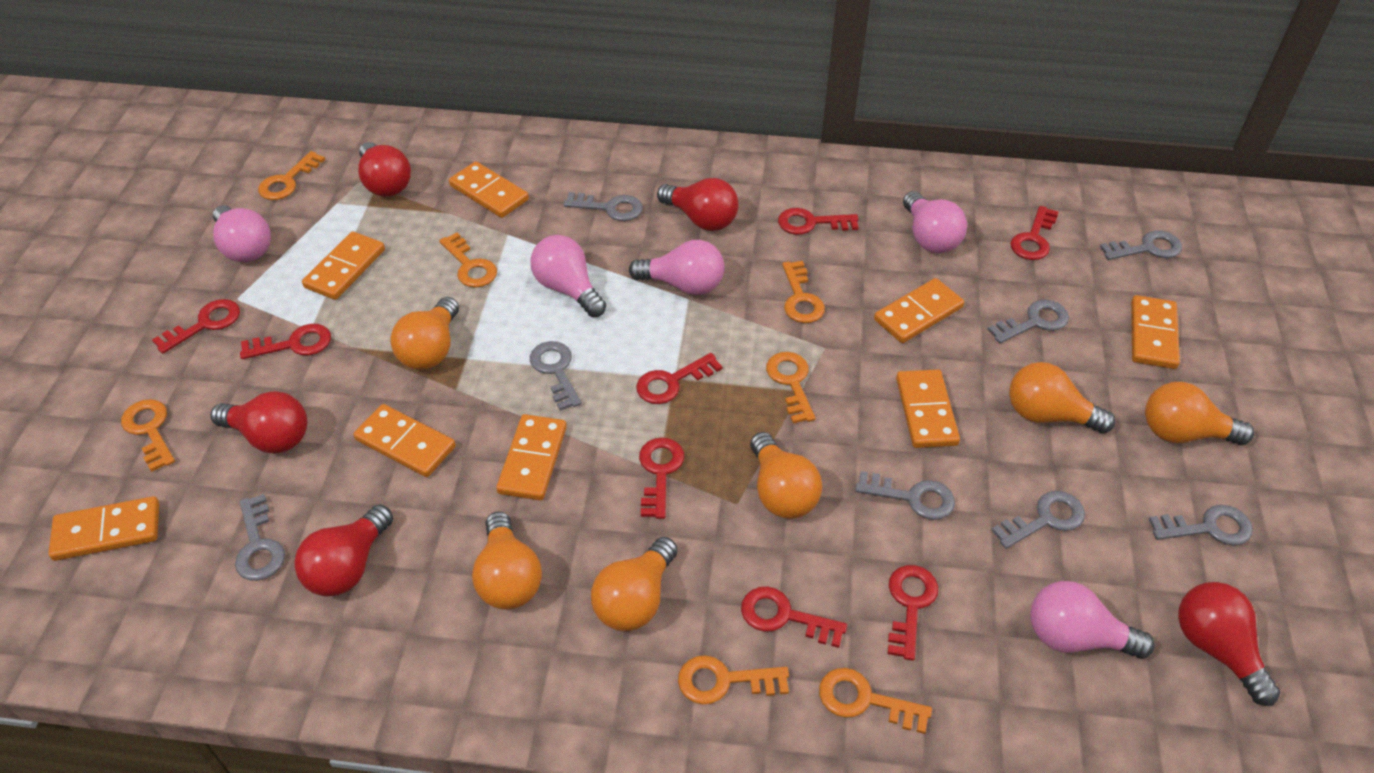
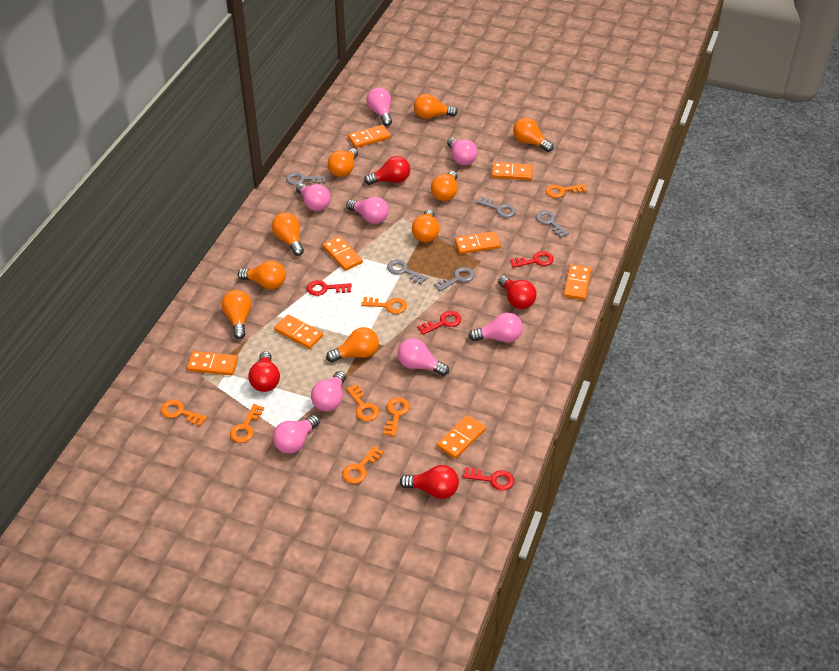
grey key: 8 -> 5
orange light bulb: 6 -> 9
pink light bulb: 5 -> 8
red key: 8 -> 4
red light bulb: 5 -> 4

